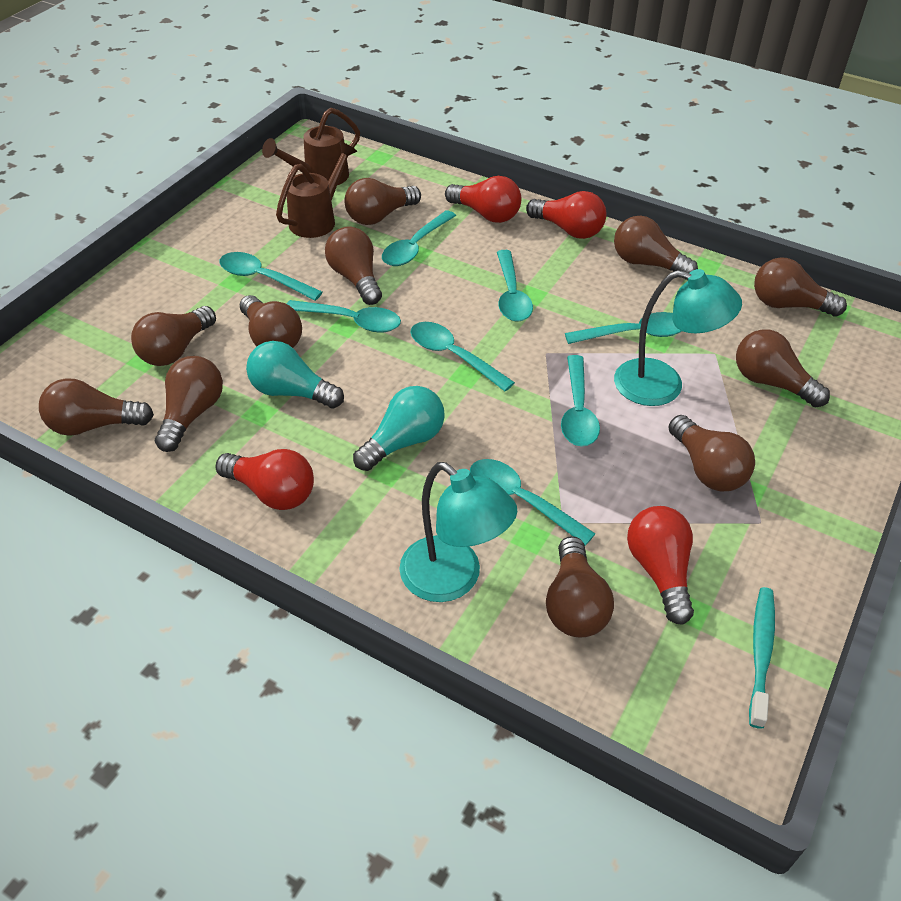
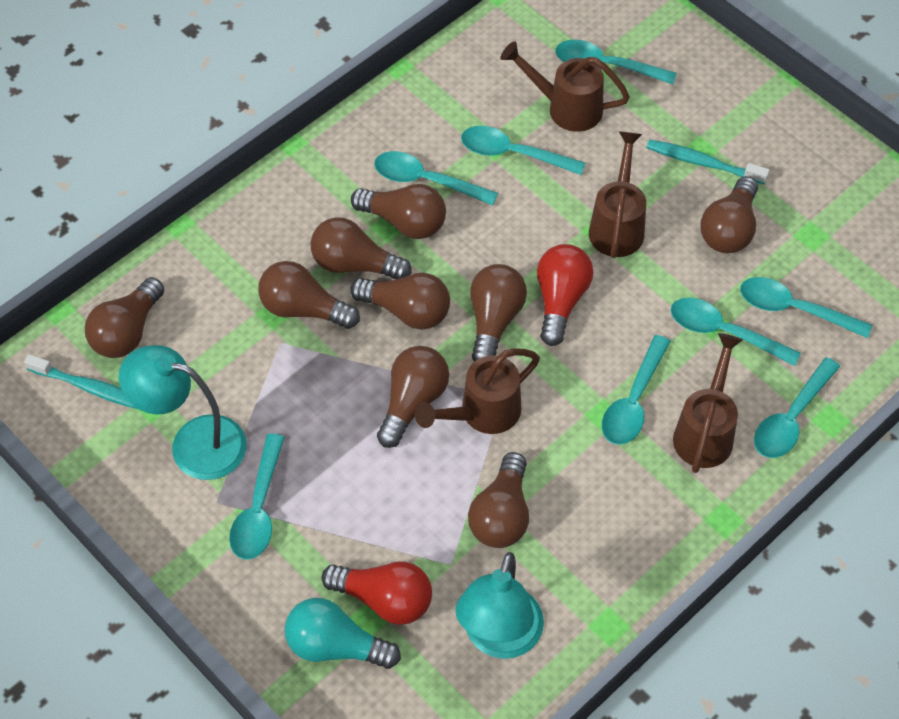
brown light bulb: 11 -> 9
brown watering can: 2 -> 4
red light bulb: 4 -> 2
turquoise light bulb: 2 -> 1
turquoise toothbrush: 1 -> 2

